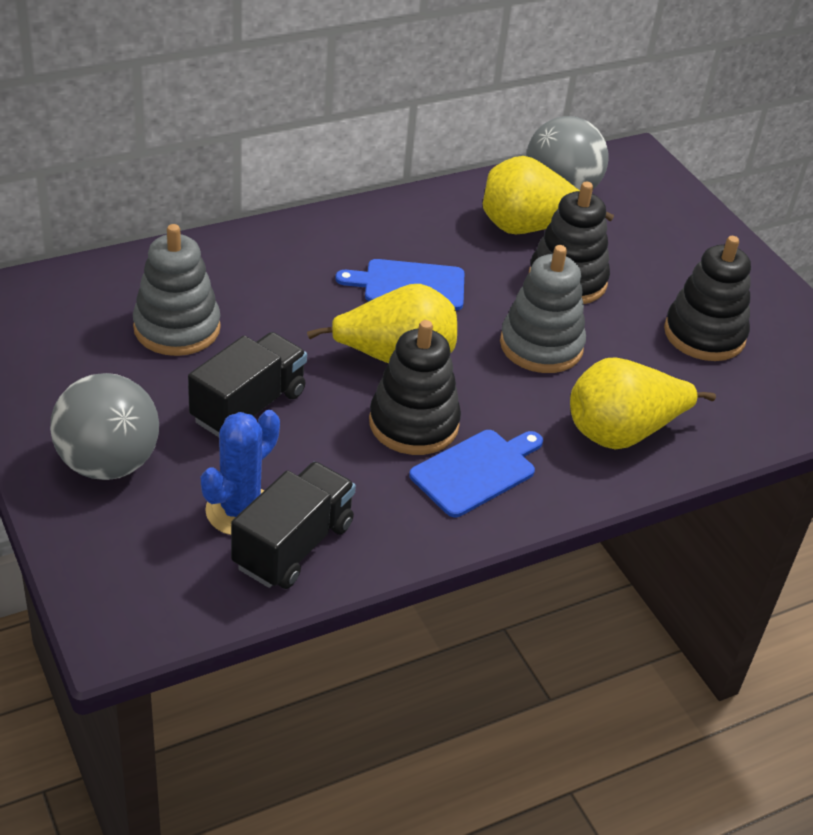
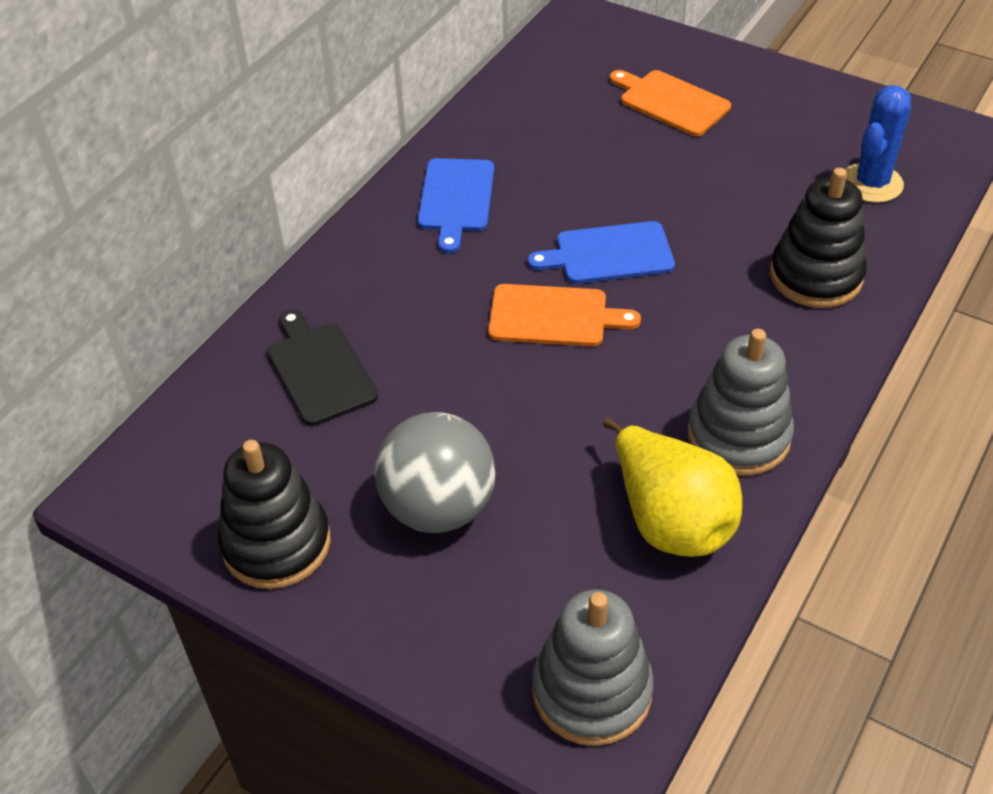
black cutting board: 0 -> 1
black stacking toy: 3 -> 2
black truck: 2 -> 0
grey ball: 2 -> 1
orange cutting board: 0 -> 2
yellow pear: 3 -> 1

